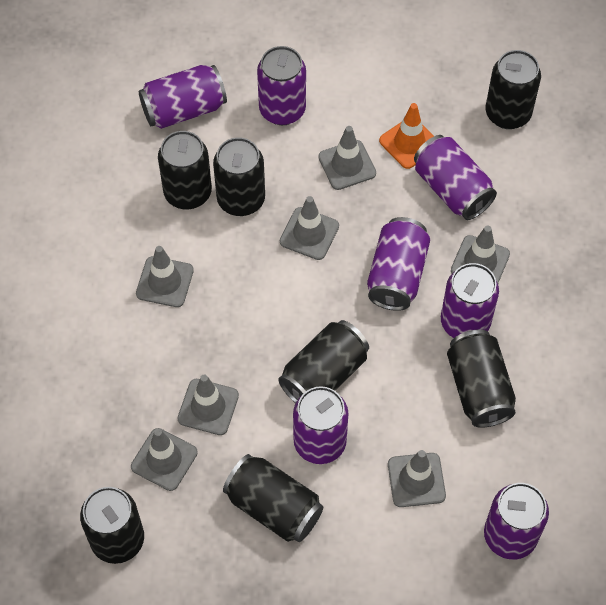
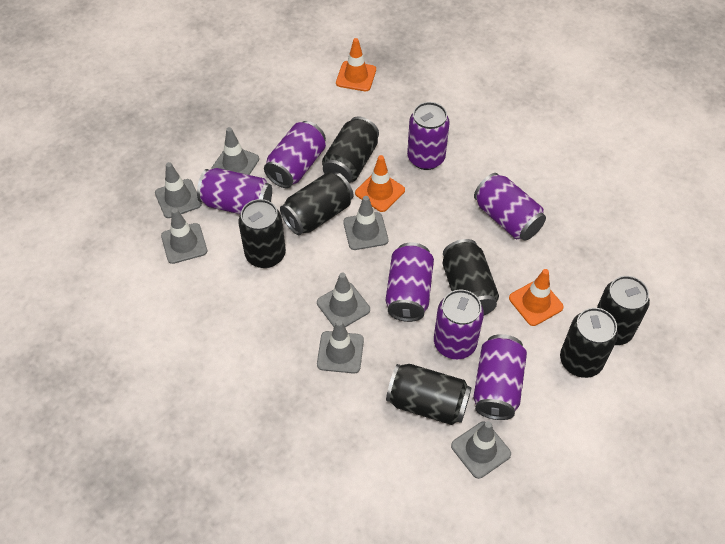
orange traffic cone: 1 -> 3

